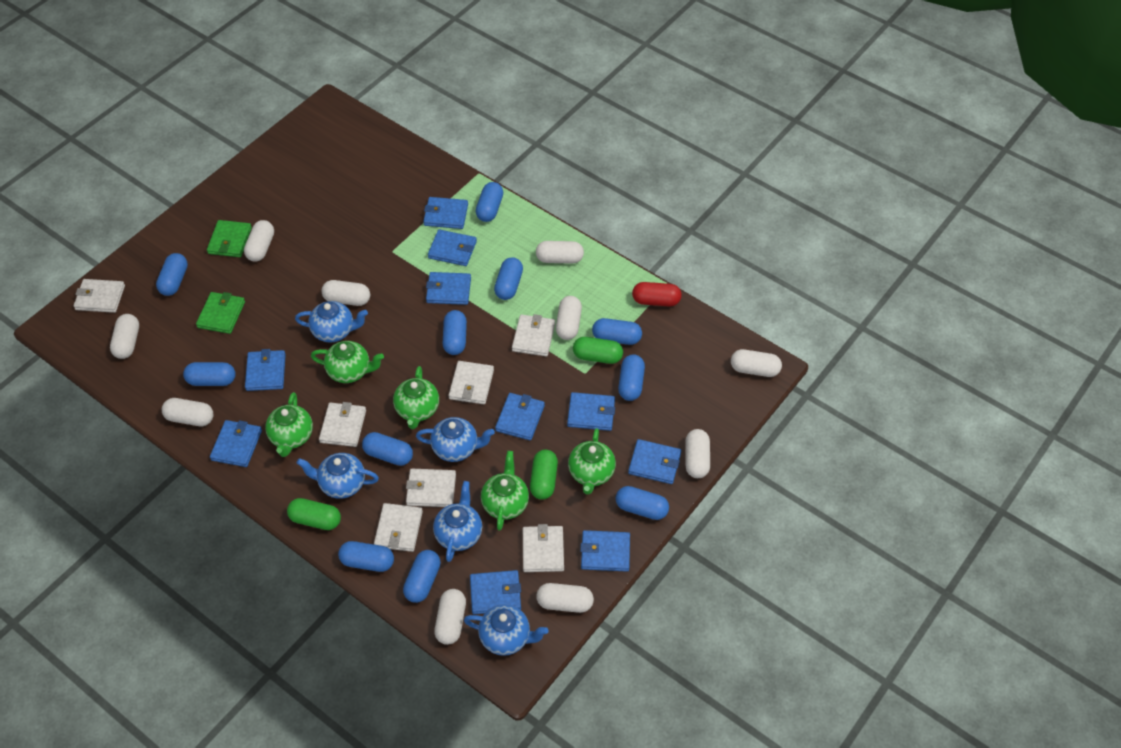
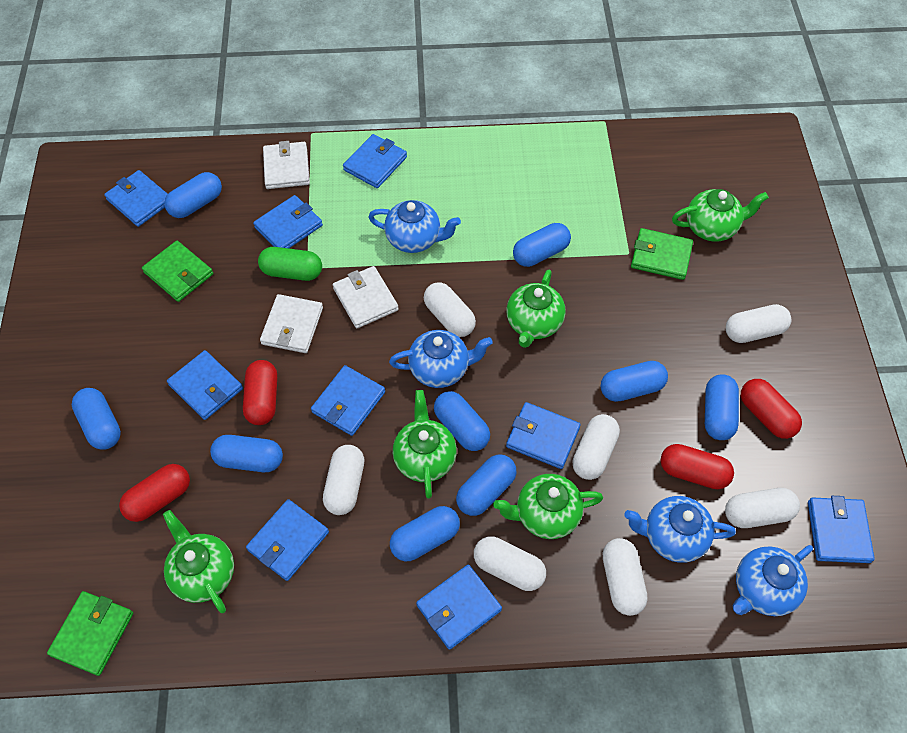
blue capsule: 11 -> 9
blue teapot: 5 -> 4
blue wallet: 10 -> 9
green capsule: 3 -> 1
green wallet: 2 -> 3
red capsule: 1 -> 4
white capsule: 10 -> 7
white wallet: 7 -> 3

